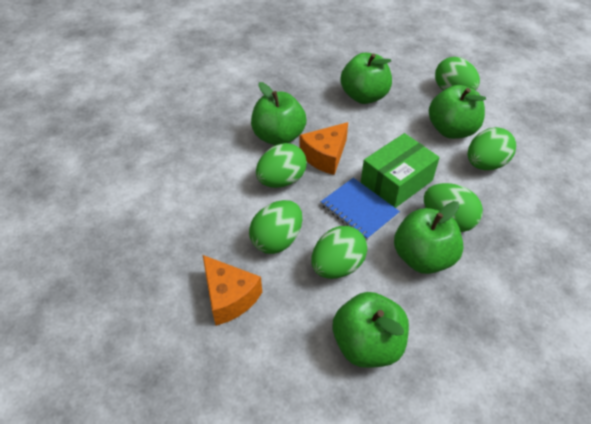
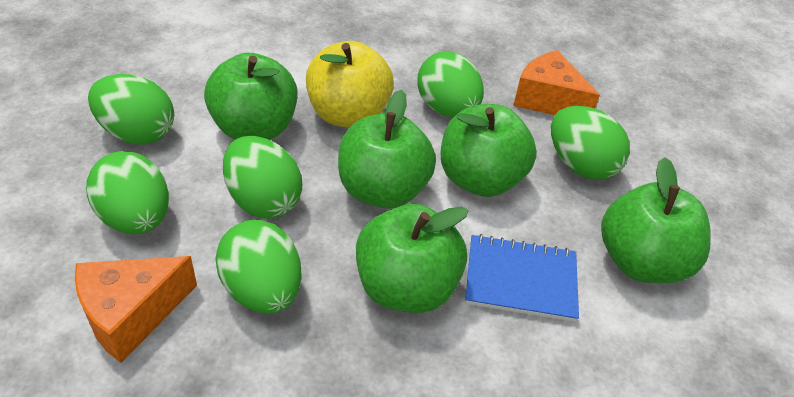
green box: 1 -> 0
yellow apple: 0 -> 1

